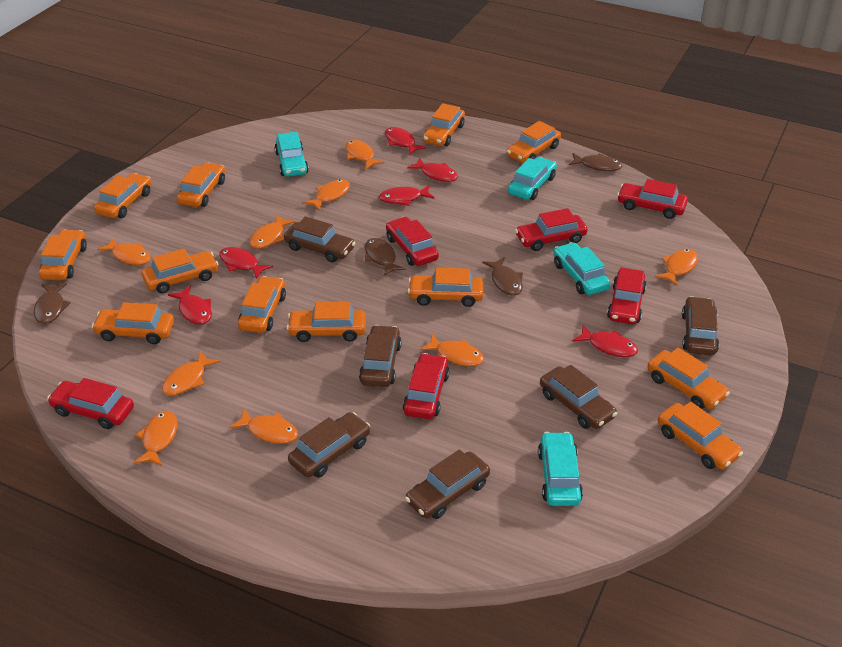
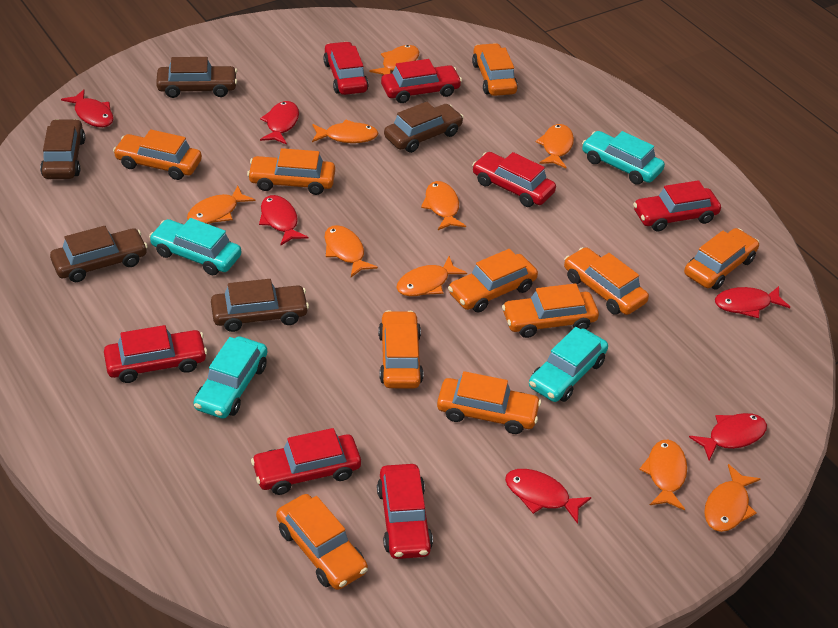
brown car: 6 -> 5
brown fish: 4 -> 0
orange car: 12 -> 10
red car: 6 -> 7

